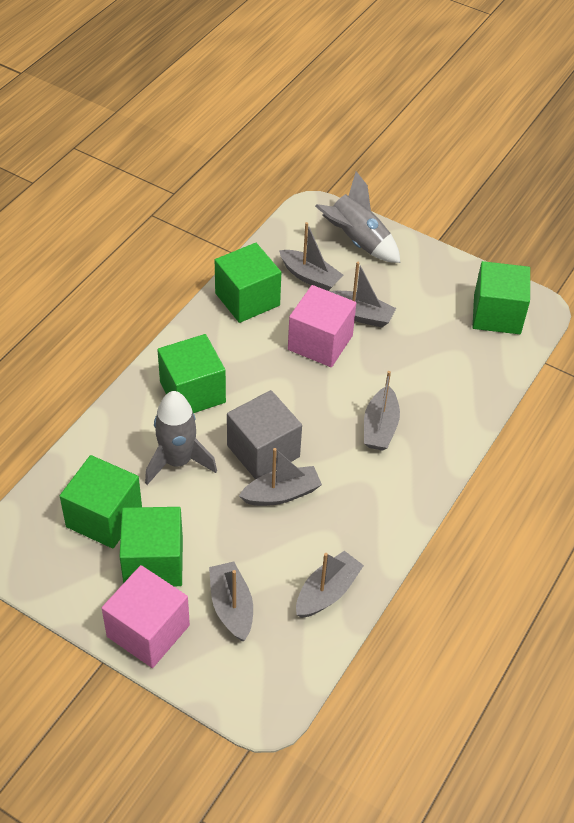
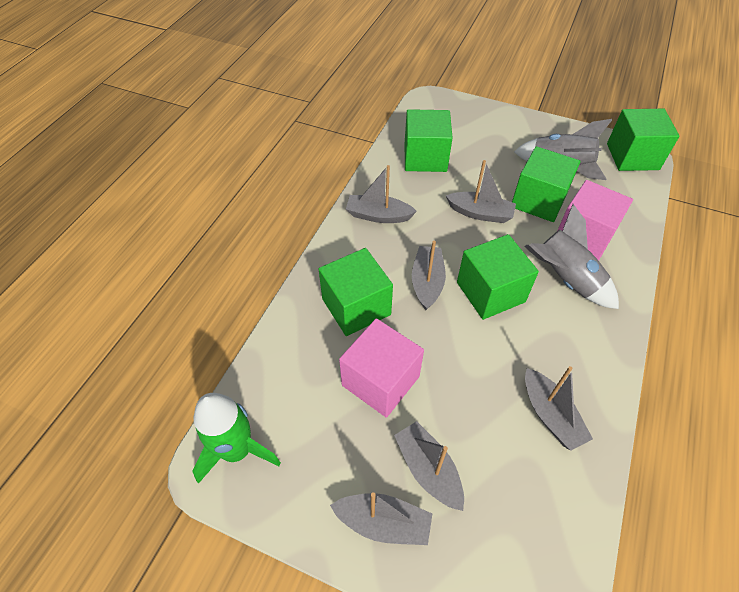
green rocket: 0 -> 1
grey cube: 1 -> 0

